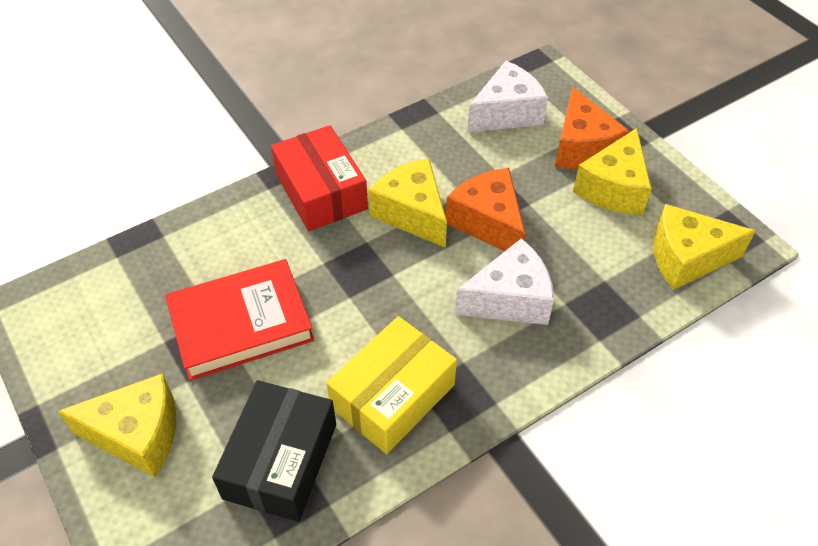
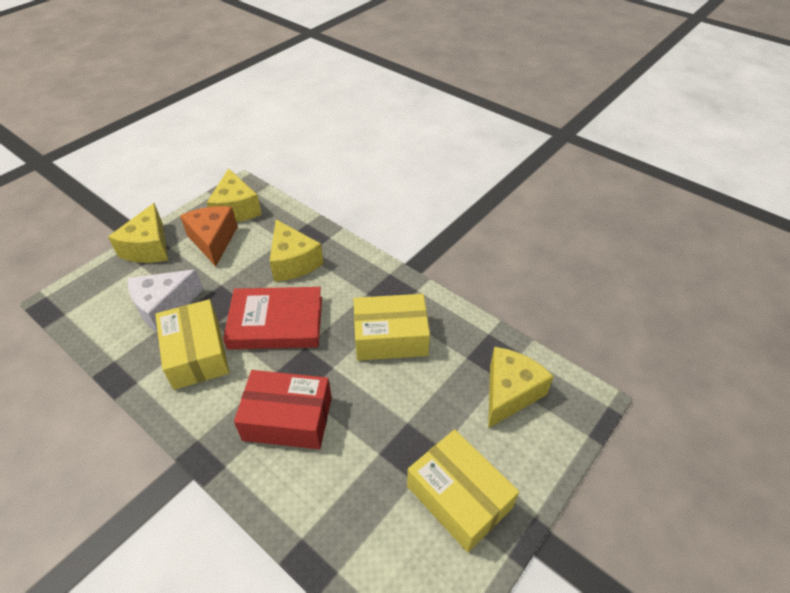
black box: 1 -> 0
orange cheese: 2 -> 1
white cheese: 2 -> 1
yellow box: 1 -> 3

